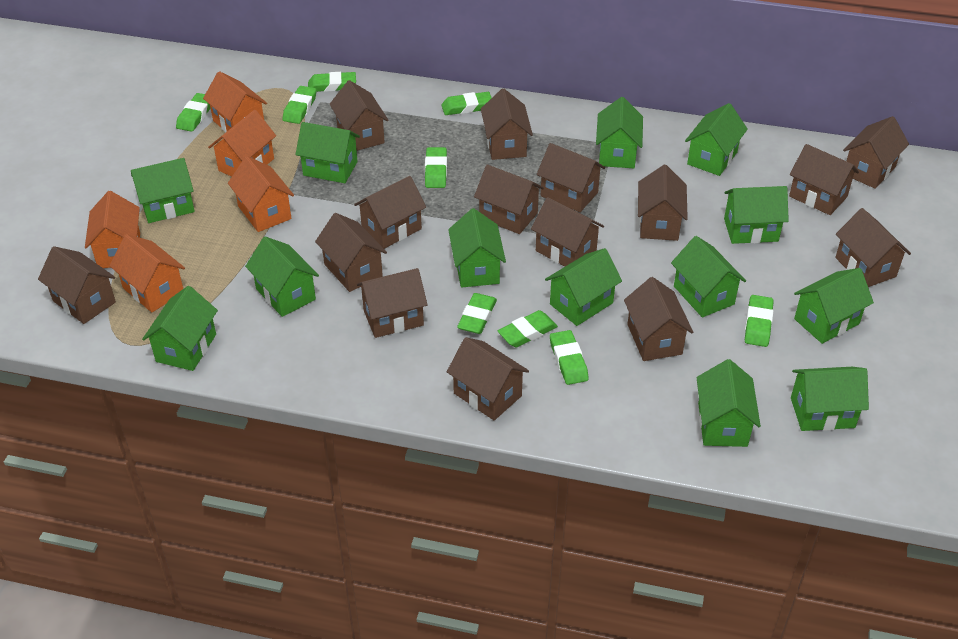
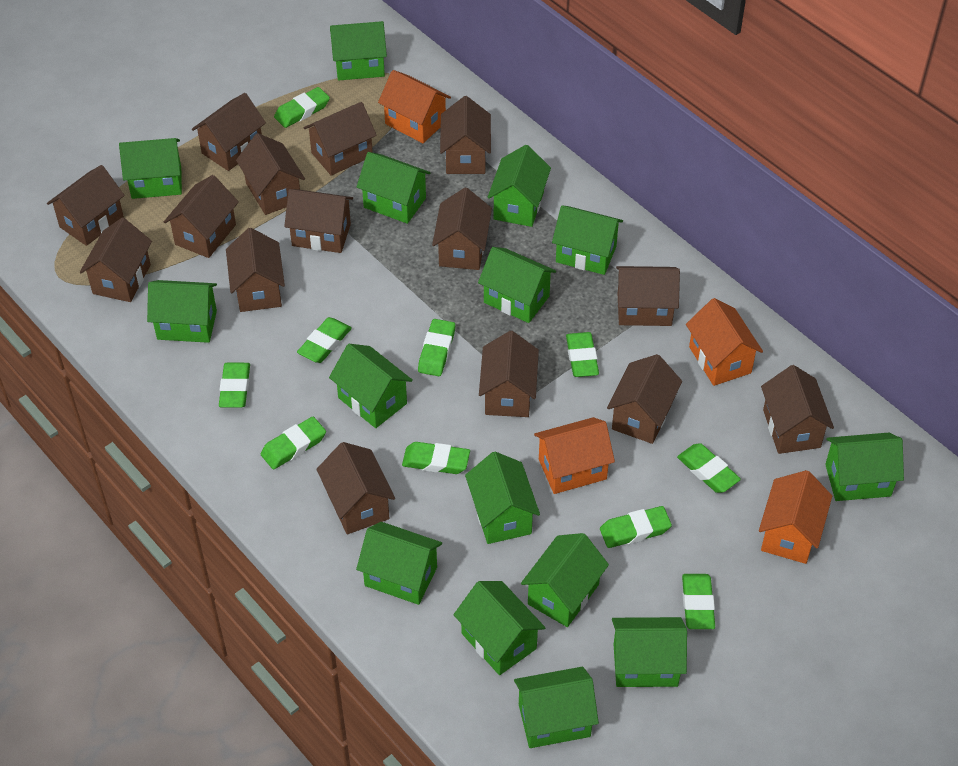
green eraser: 9 -> 10
green house: 13 -> 15
orange house: 5 -> 4

